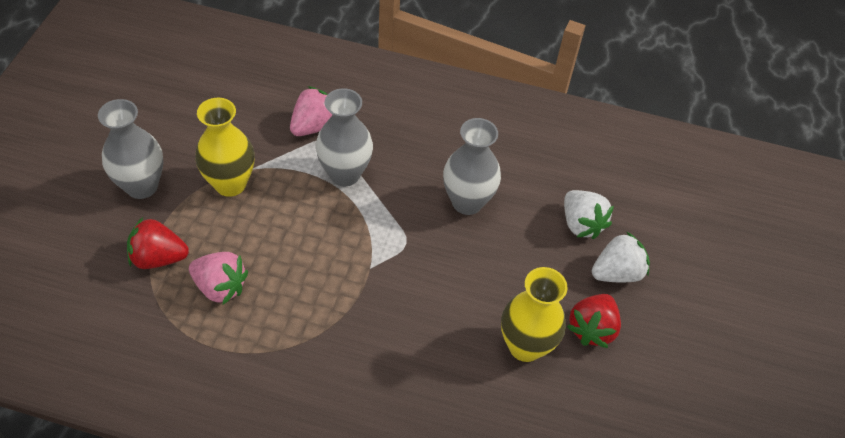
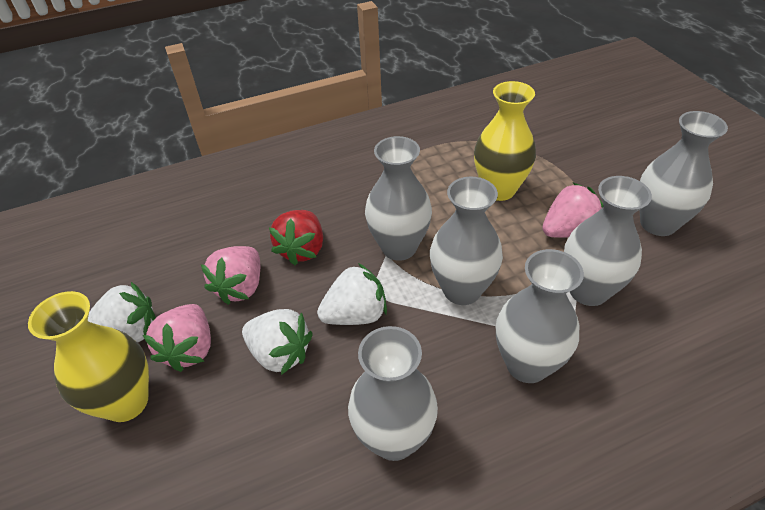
grey vase: 3 -> 6
pink strawberry: 2 -> 3
red strawberry: 2 -> 1
white strawberry: 2 -> 3

